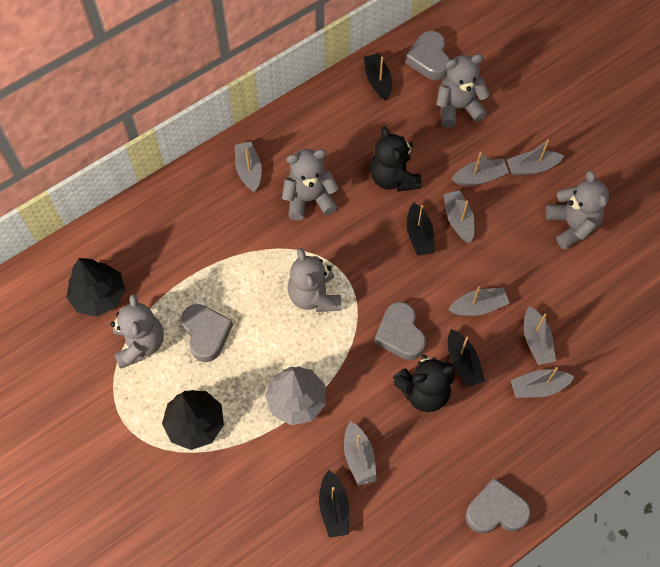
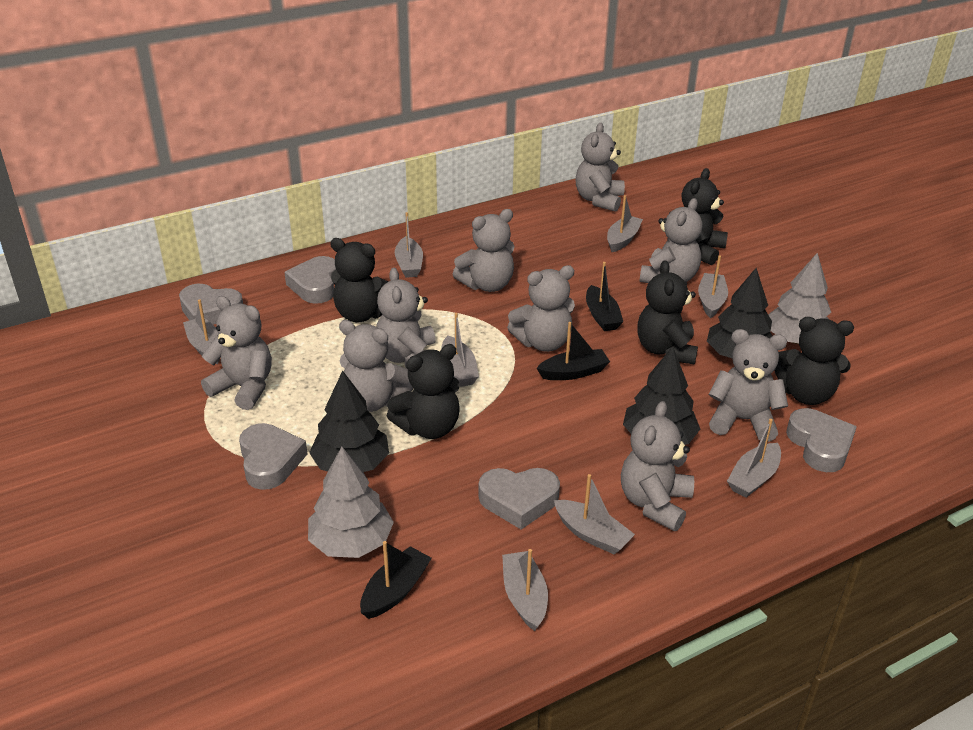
black boat: 4 -> 3
black teddy bear: 2 -> 5
black tree: 2 -> 3
grey heart: 4 -> 5
grey teddy bear: 5 -> 9
grey tree: 1 -> 2

